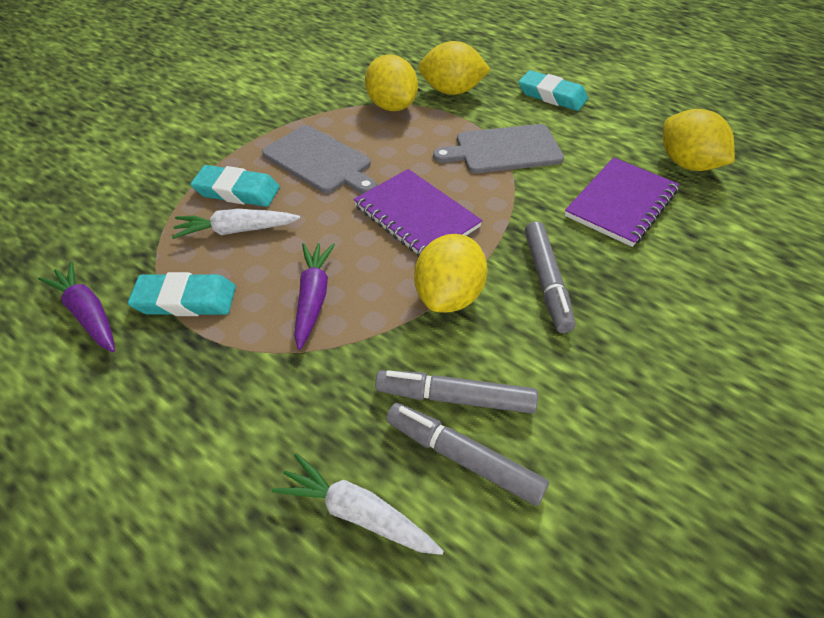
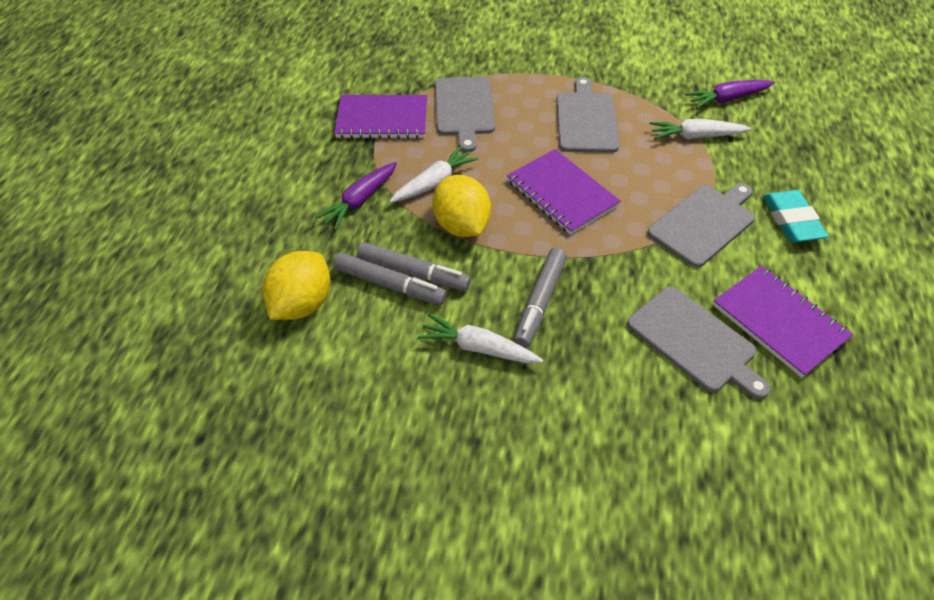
grey cutting board: 2 -> 4
purple notebook: 2 -> 3
turquoise eraser: 3 -> 1
white carrot: 2 -> 3
yellow lemon: 4 -> 2

